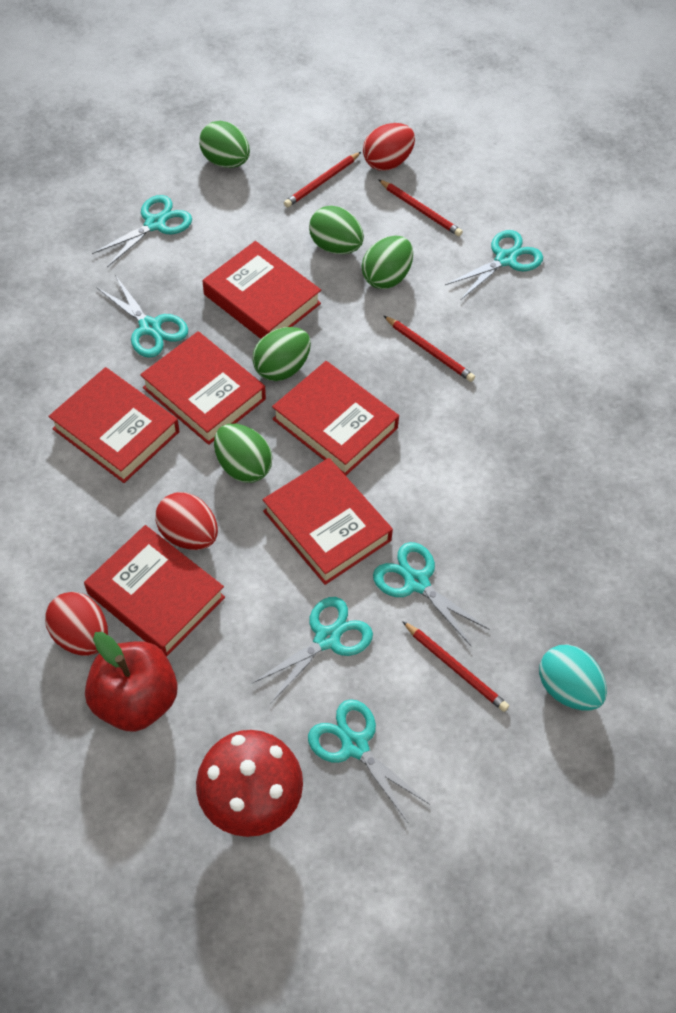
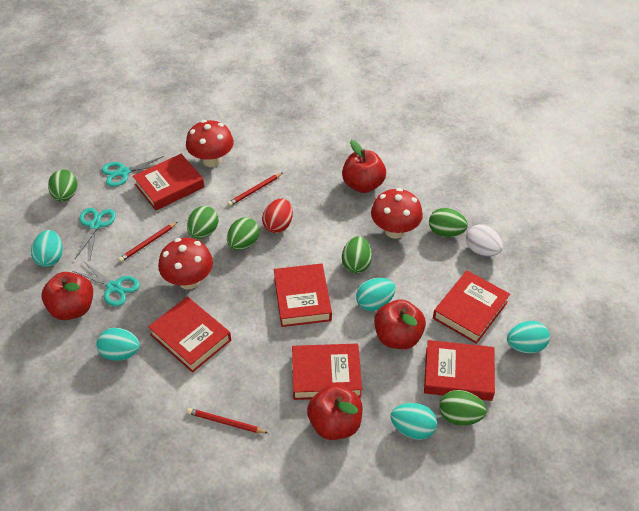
green egg: 5 -> 6
red apple: 1 -> 4
red egg: 3 -> 1
red mushroom: 1 -> 3
red pencil: 4 -> 3
turquoise egg: 1 -> 5
turquoise scissors: 6 -> 3
white egg: 0 -> 1

